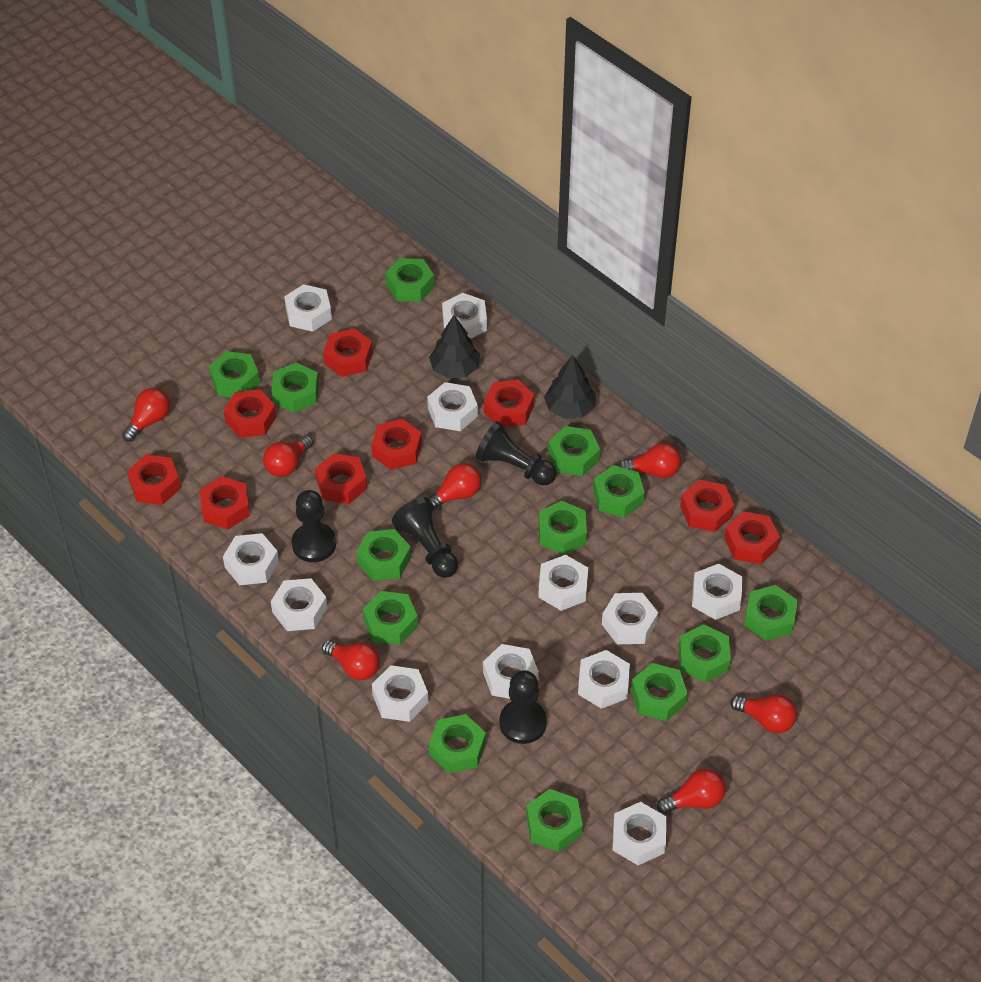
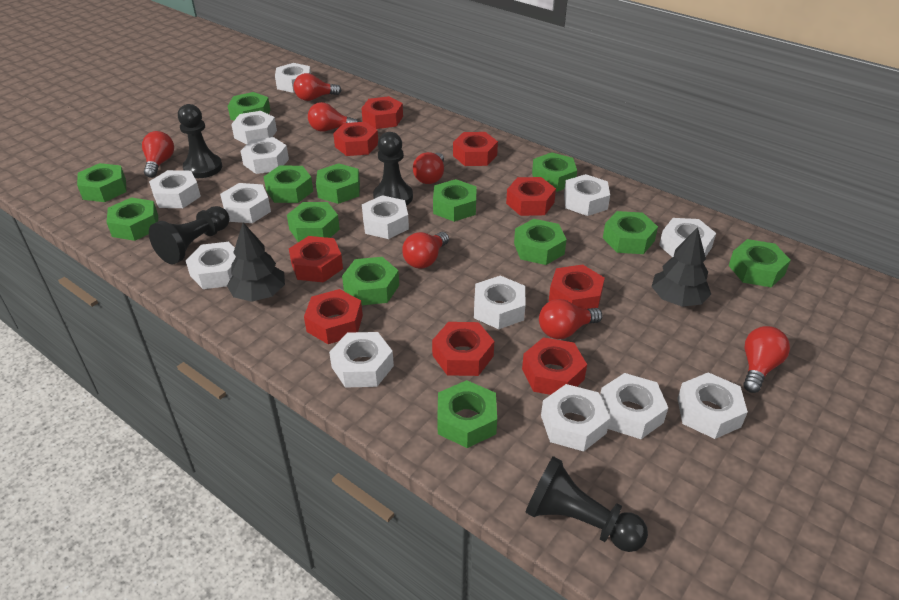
white nut: 12 -> 14

